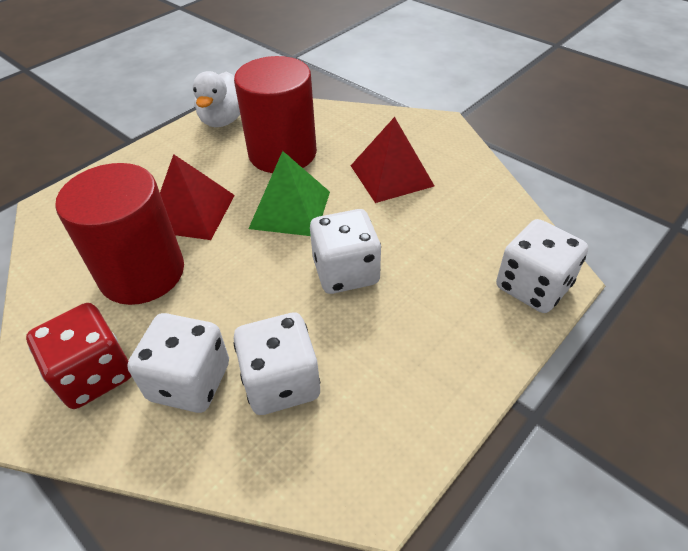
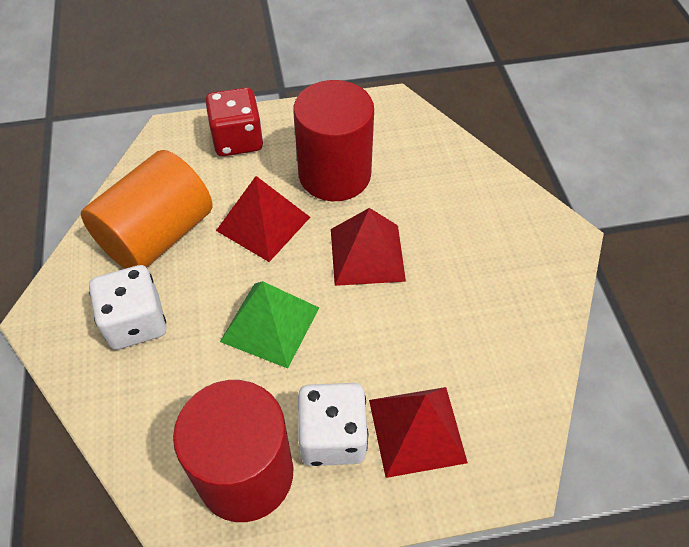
orange cylinder: 0 -> 1
red pyramid: 2 -> 3
white dice: 4 -> 2
white duck: 1 -> 0

